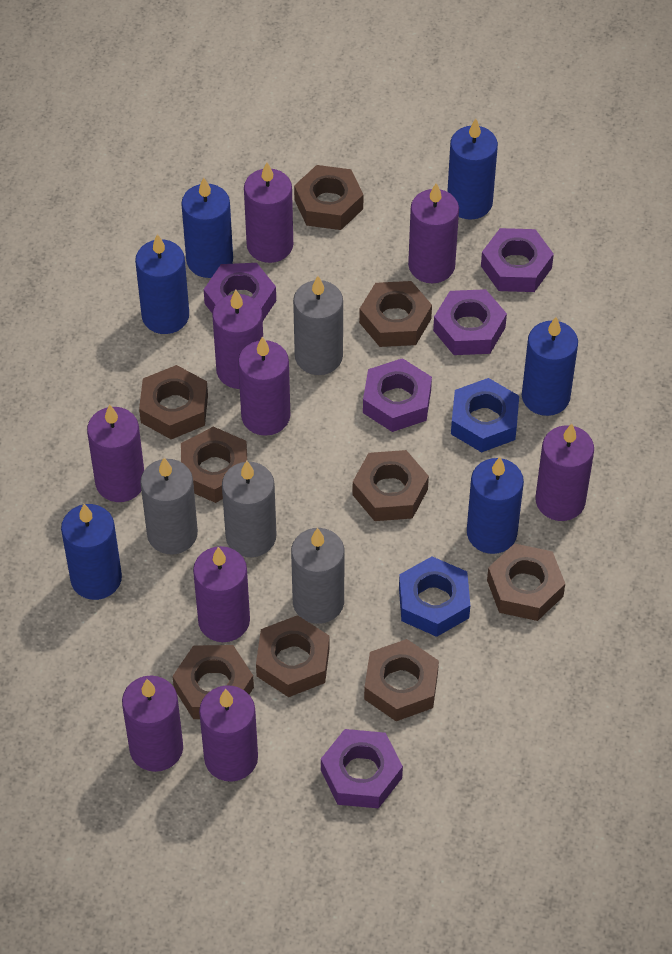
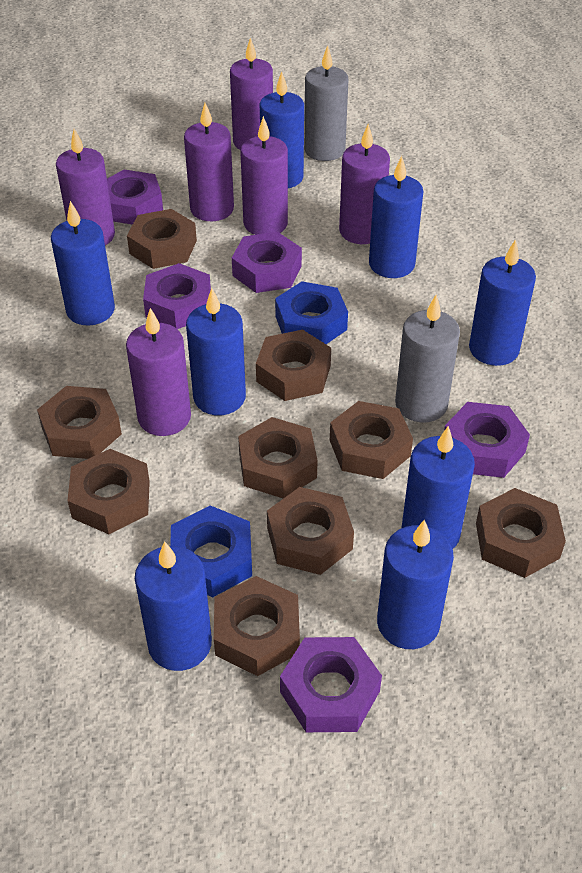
blue candle: 6 -> 8
grey candle: 4 -> 2
purple candle: 9 -> 6

